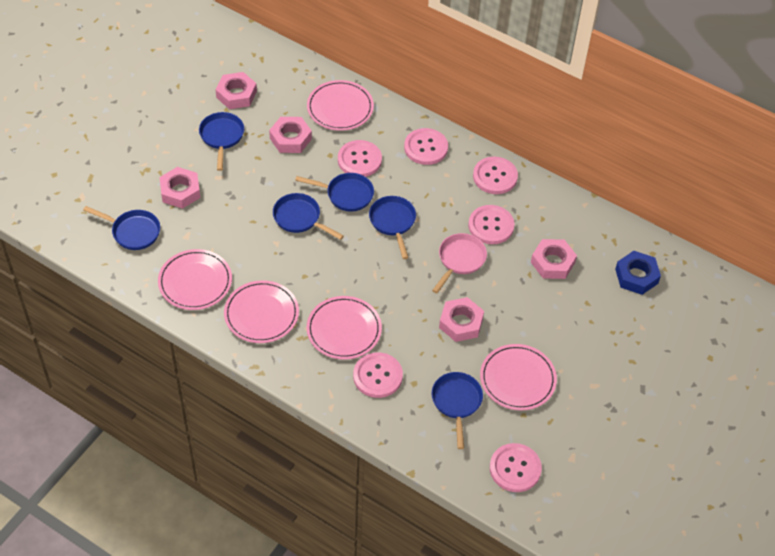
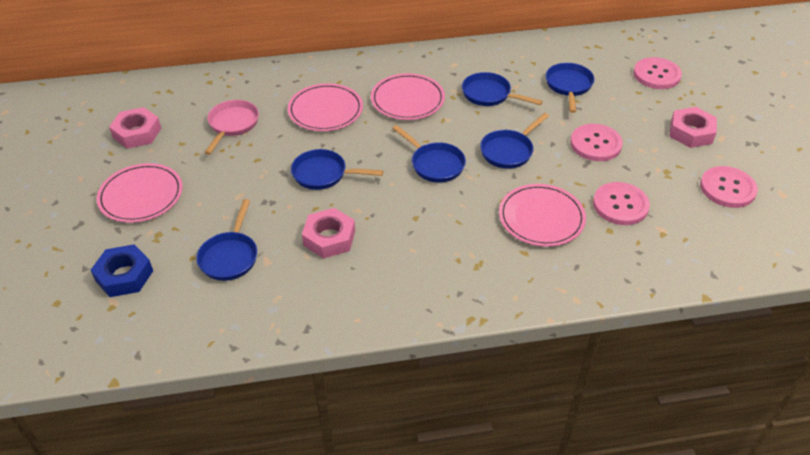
pink button: 6 -> 4
pink nut: 5 -> 3
pink plate: 5 -> 4

